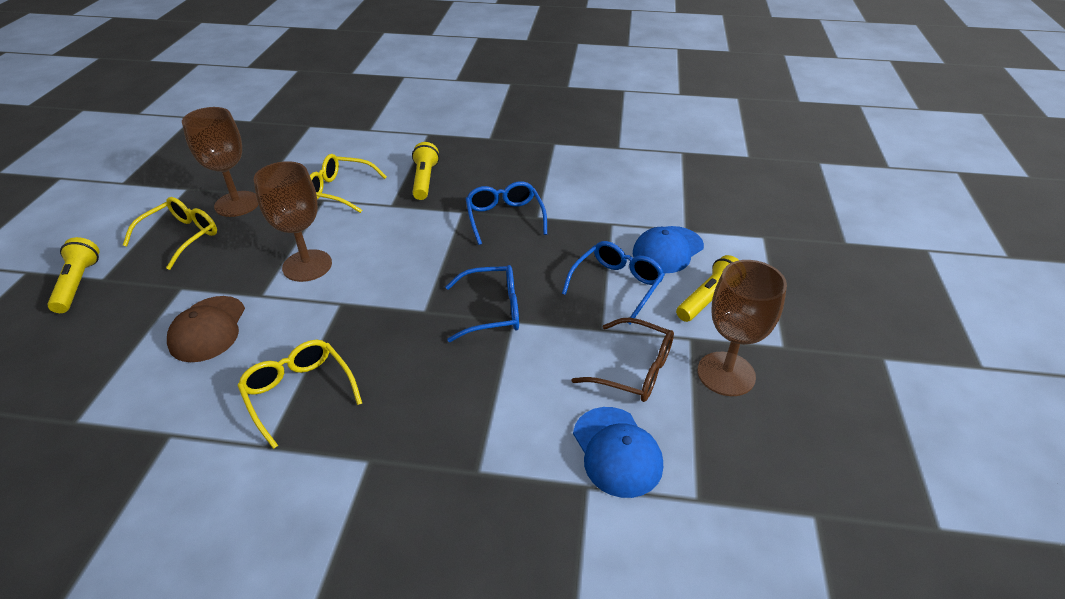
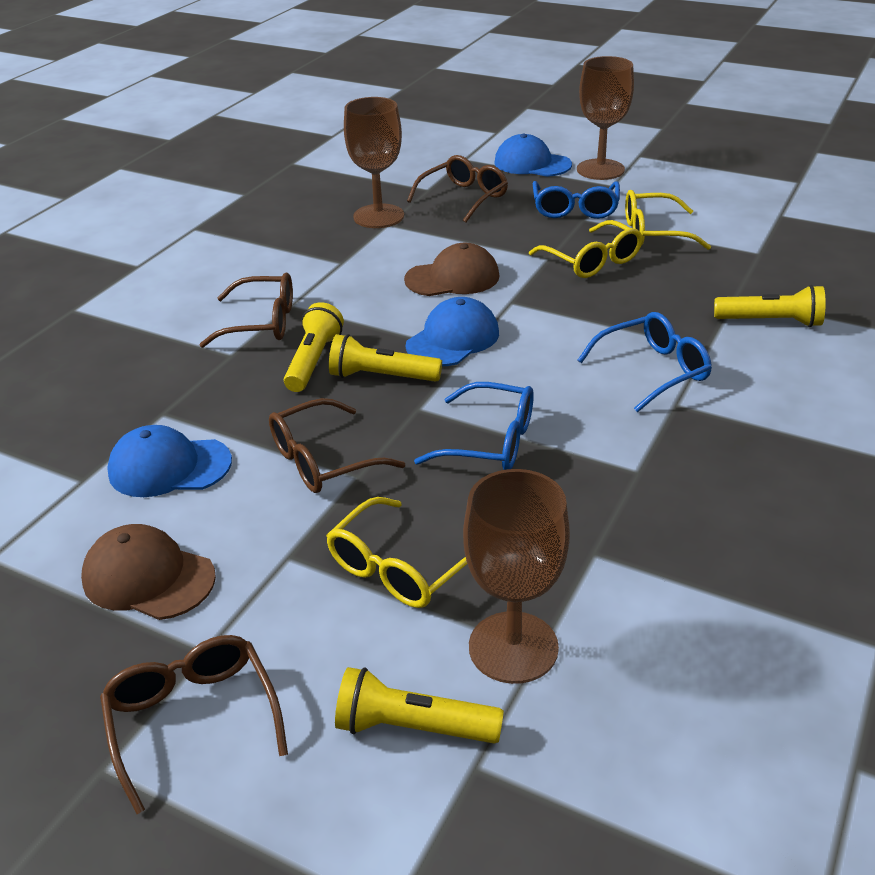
blue cap: 2 -> 3
brown cap: 1 -> 2
brown glasses: 1 -> 4
yellow flashlight: 3 -> 4

